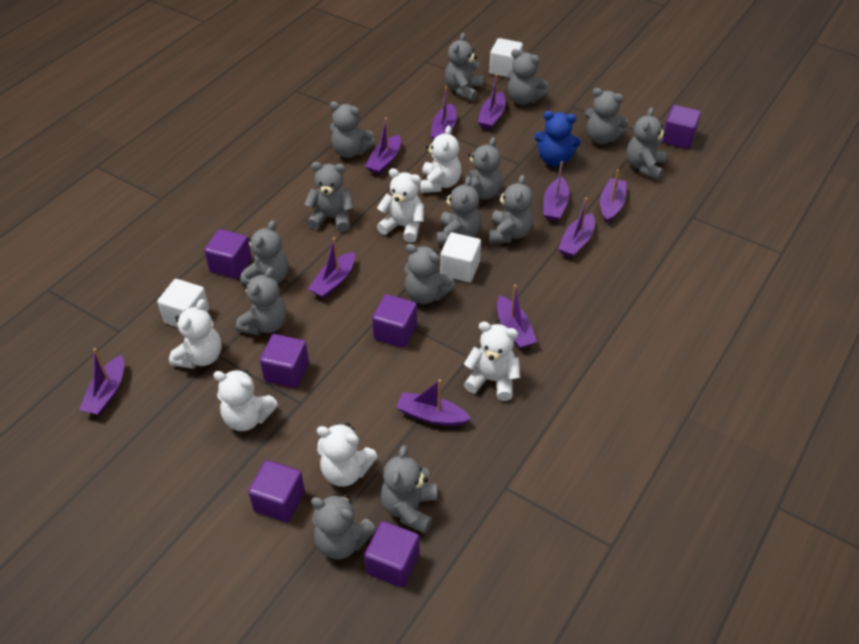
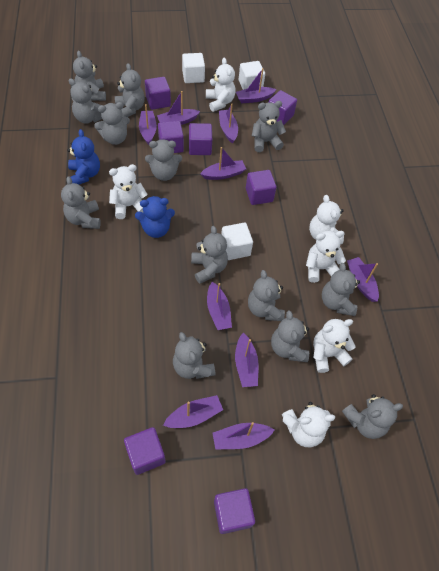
blue teddy bear: 1 -> 2
grey teddy bear: 14 -> 13
purple cube: 6 -> 7

